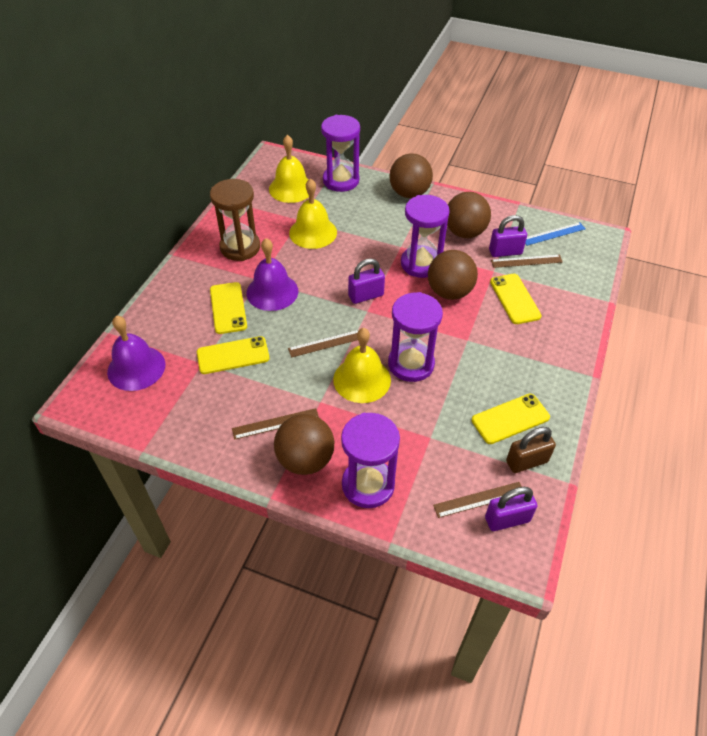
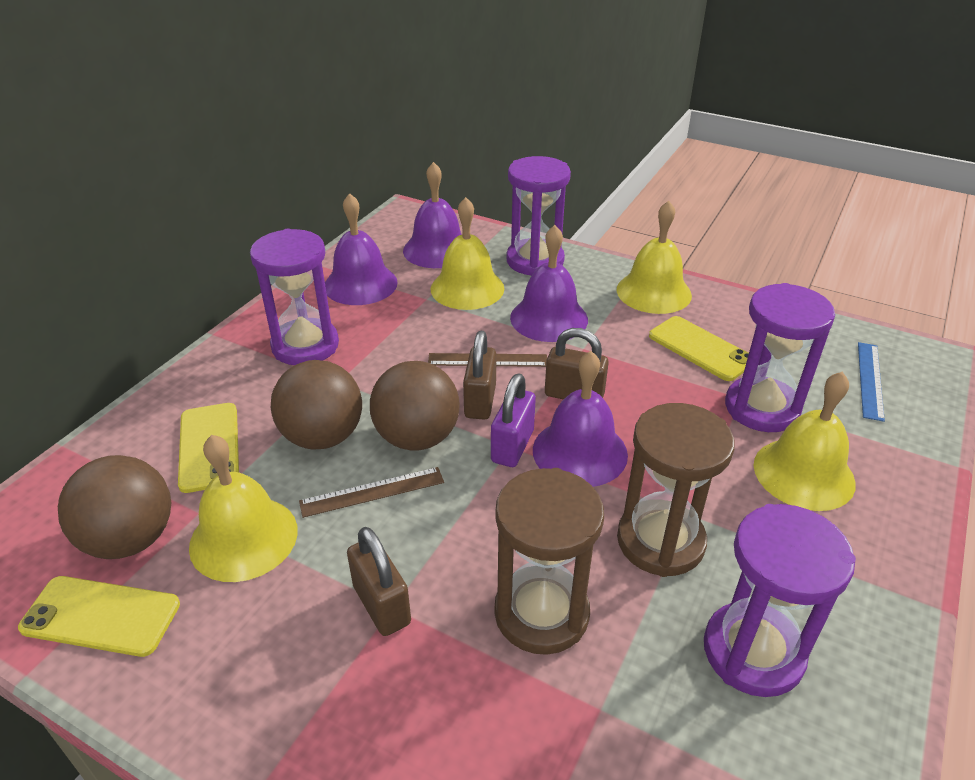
brown ball: 4 -> 3
brown hourglass: 1 -> 2
brown padlock: 1 -> 3
brown ruler: 4 -> 2
purple bell: 2 -> 4
purple padlock: 3 -> 1
yellow bell: 3 -> 4
yellow phone: 4 -> 3

